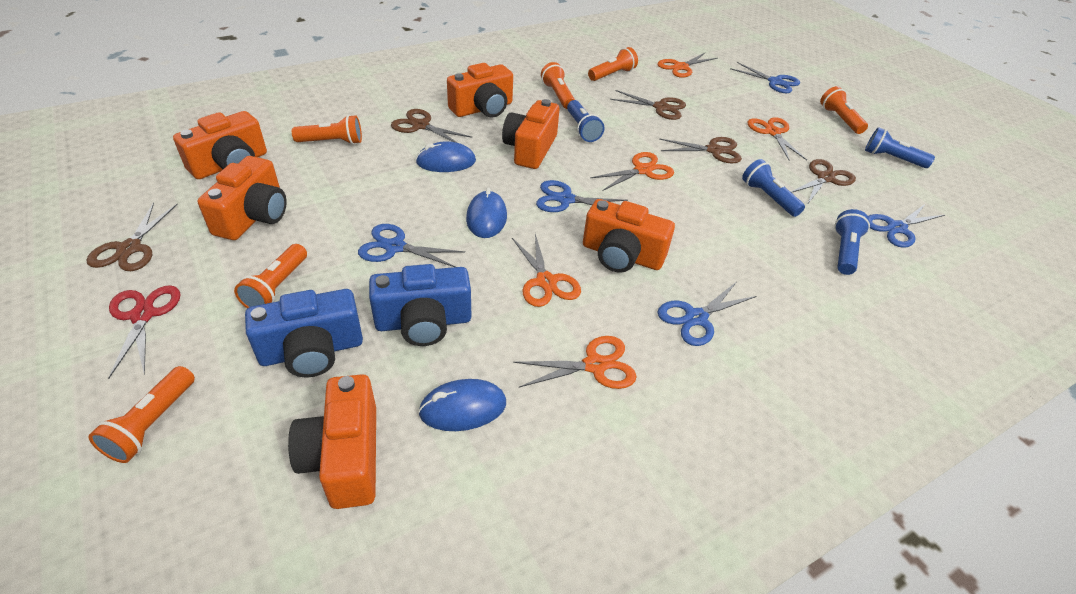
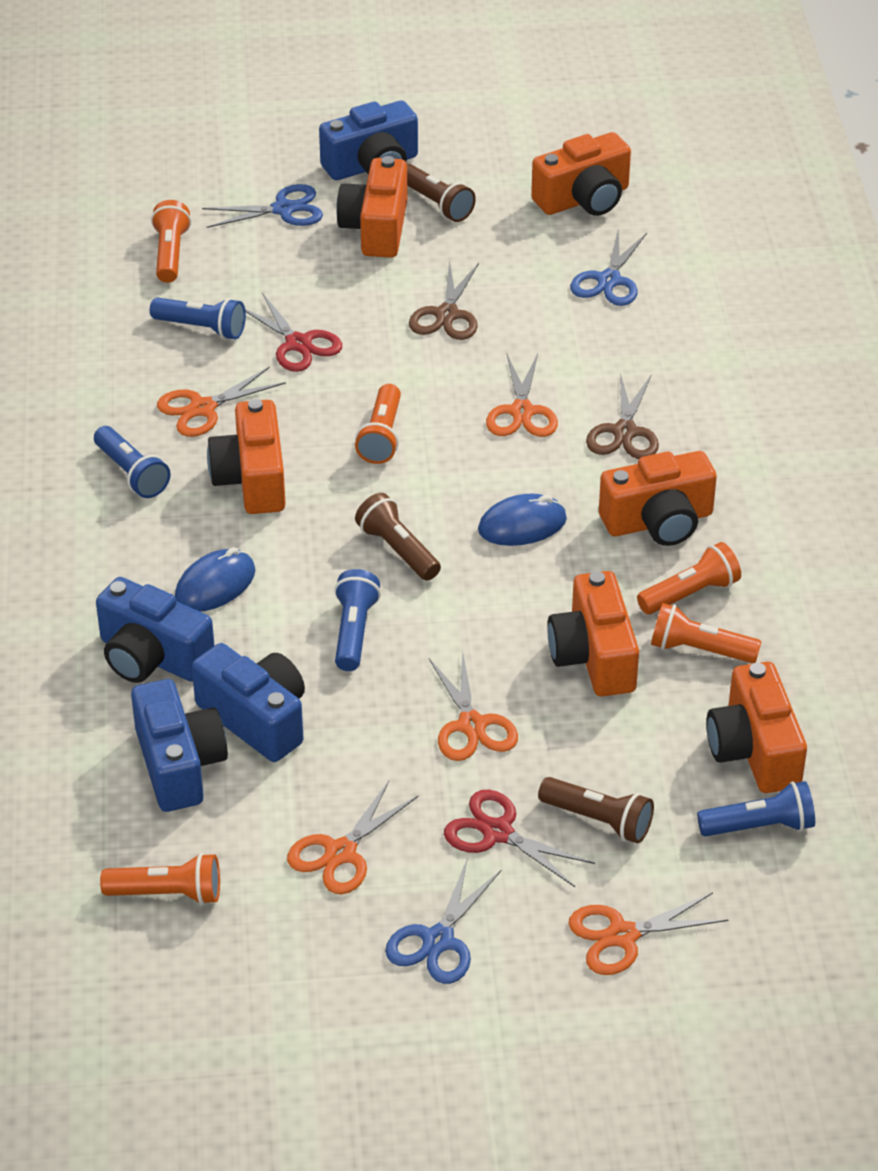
blue camera: 2 -> 4
blue mouse: 3 -> 2
blue scissors: 5 -> 3
brown flashlight: 0 -> 3
brown scissors: 5 -> 2
orange flashlight: 6 -> 5
red scissors: 1 -> 2

